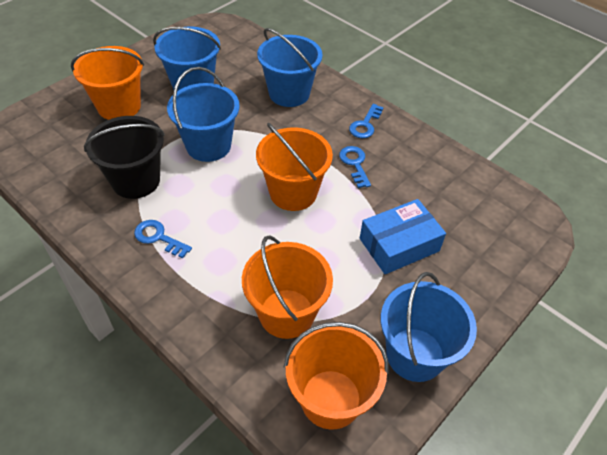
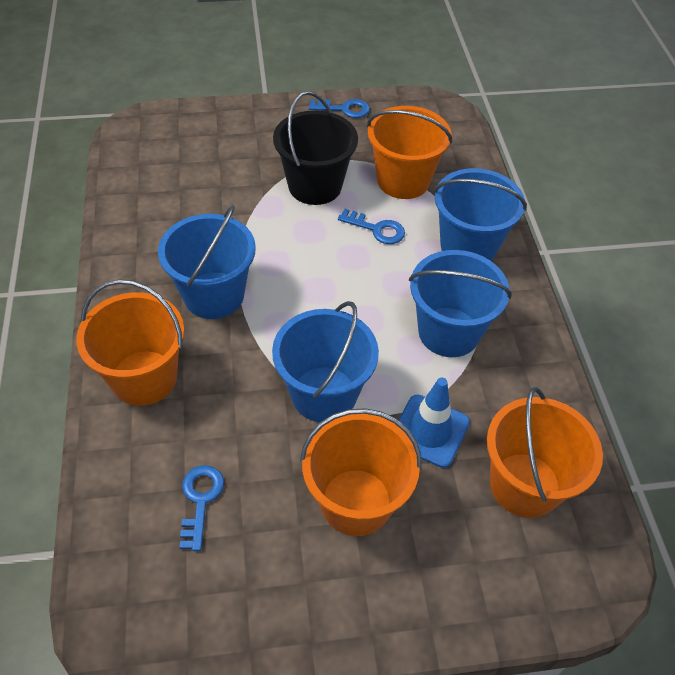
blue box: 1 -> 0
blue traffic cone: 0 -> 1

